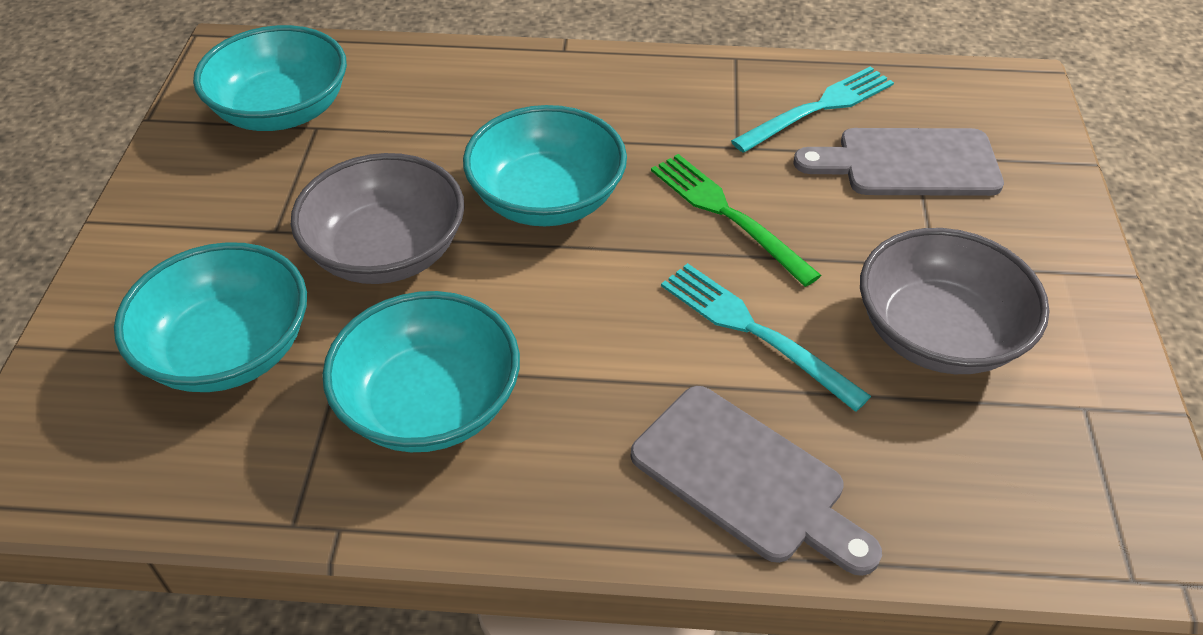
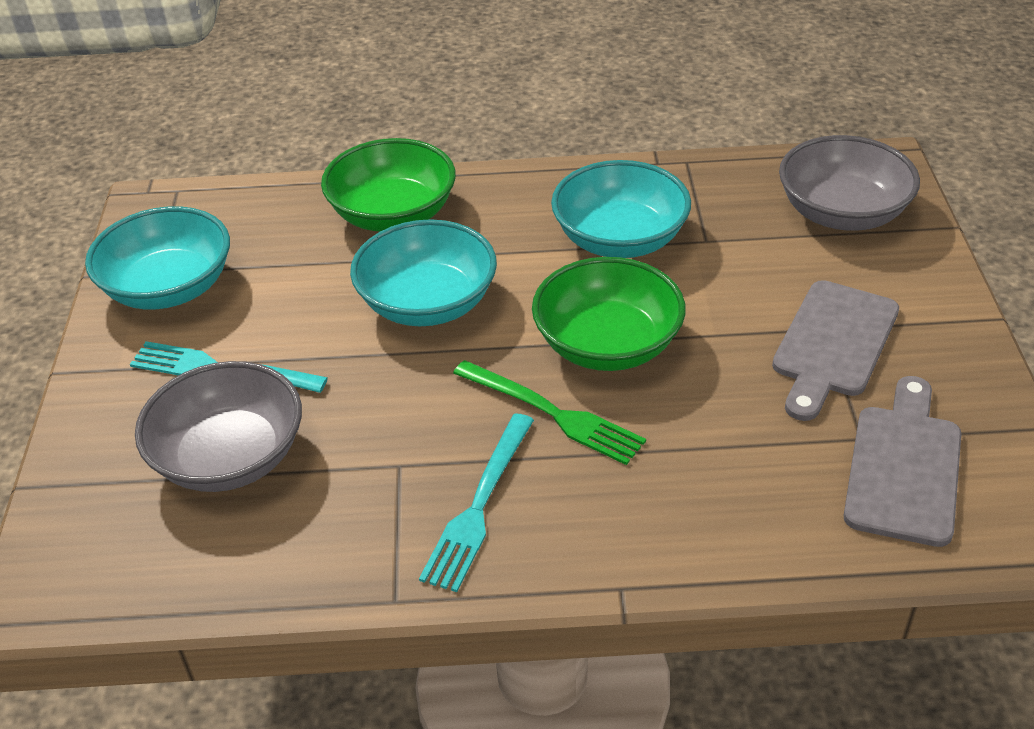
green bowl: 0 -> 2
turquoise bowl: 4 -> 3

